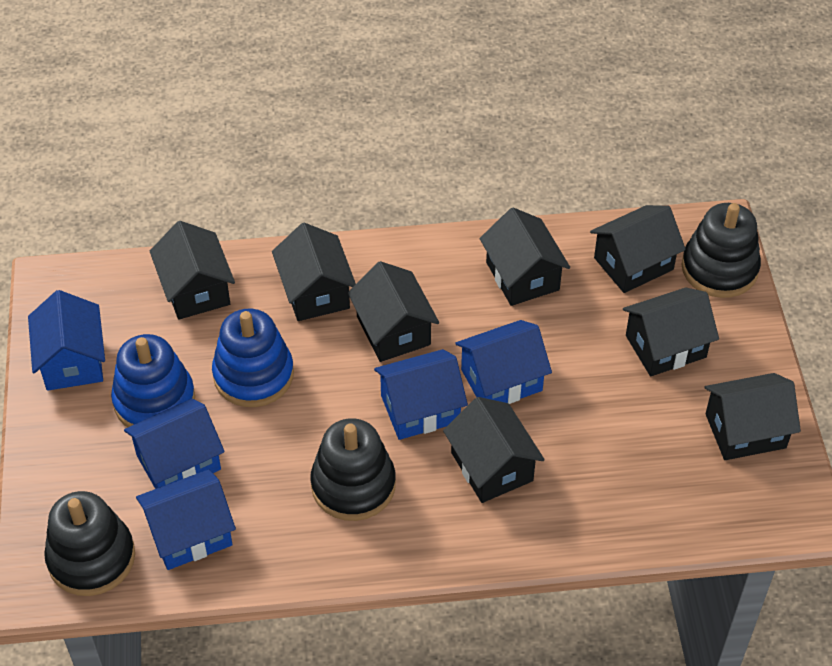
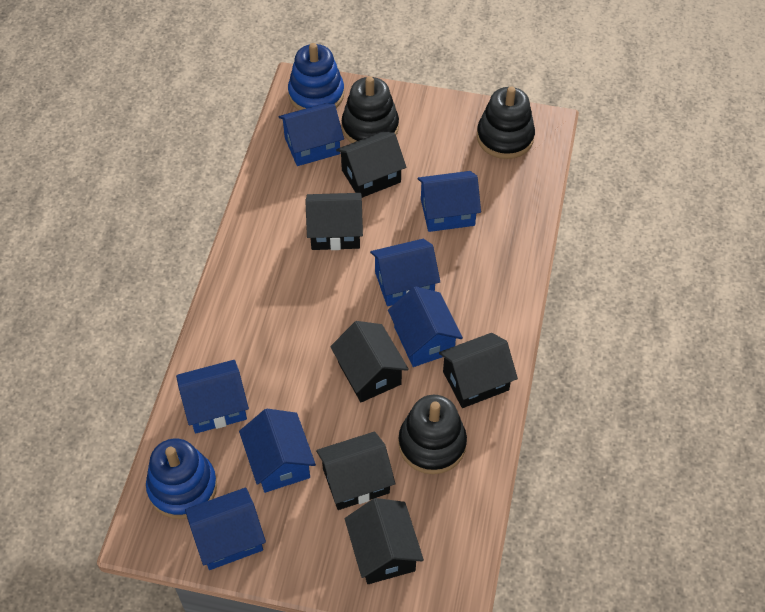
black house: 8 -> 6
blue house: 5 -> 7

